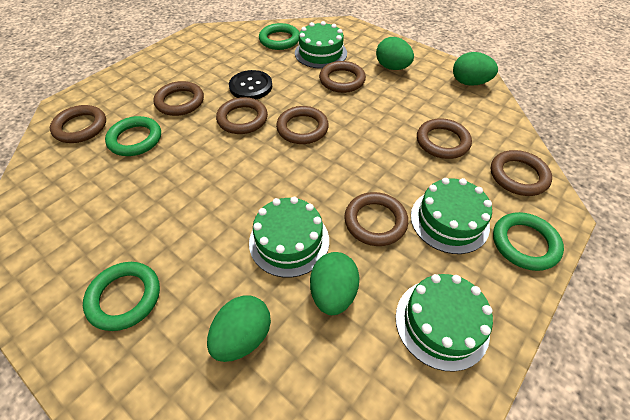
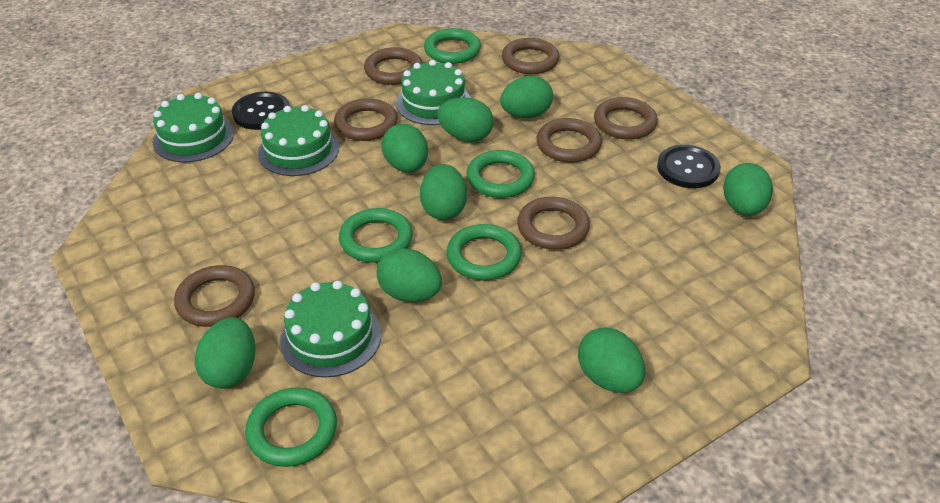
black button: 1 -> 2
brown ring: 8 -> 7
green egg: 4 -> 8
green ring: 4 -> 5

